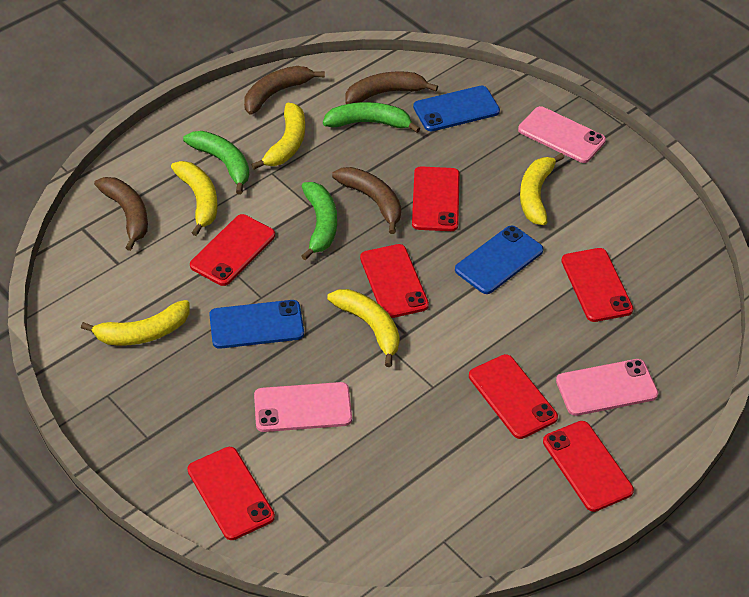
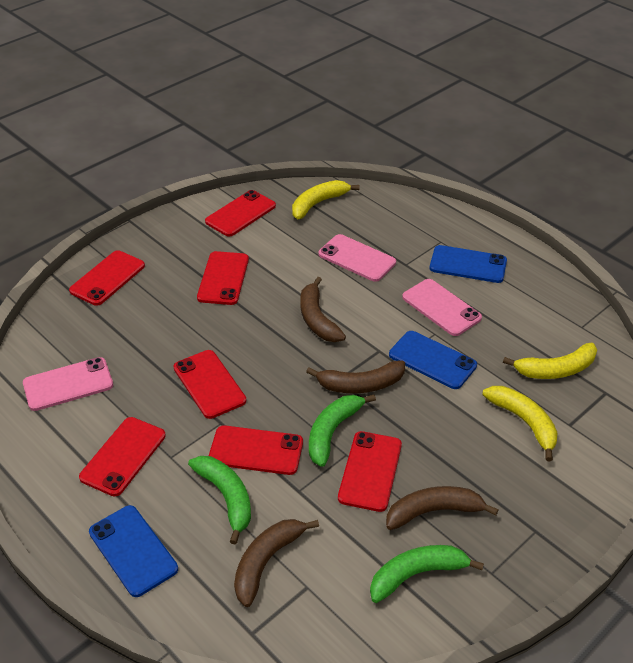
yellow banana: 5 -> 3

